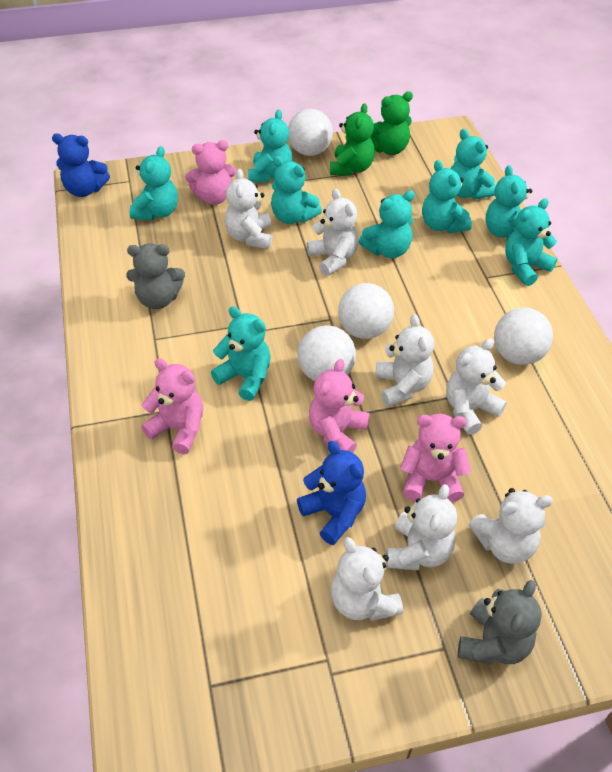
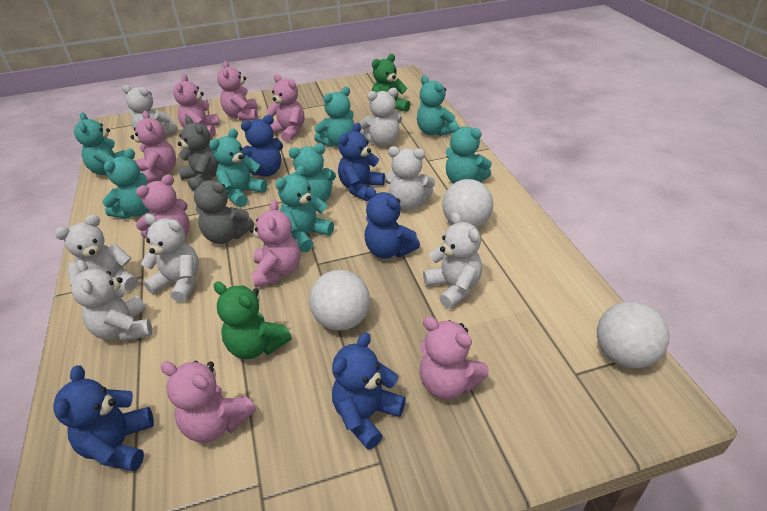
blue teddy bear: 2 -> 5
pink teddy bear: 4 -> 8
turquoise teddy bear: 9 -> 8
white ball: 4 -> 3

